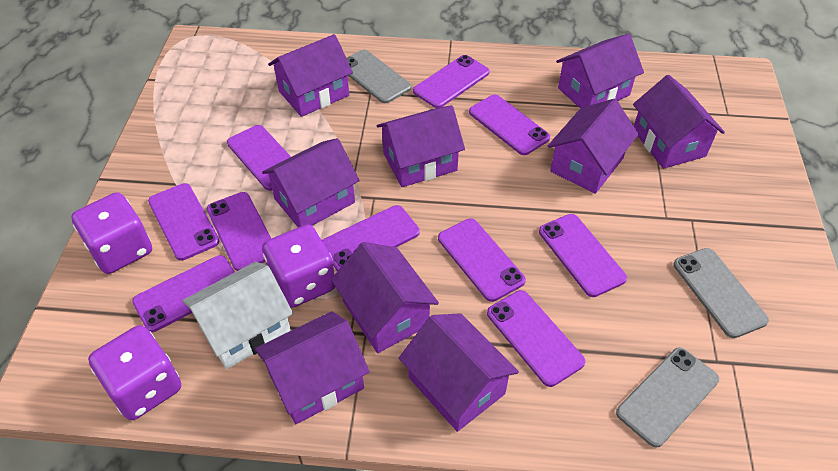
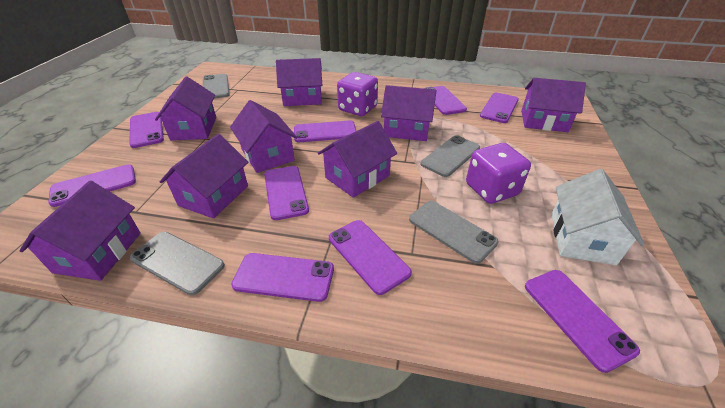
grey phone: 3 -> 4
purple dice: 3 -> 2
purple house: 9 -> 8
purple phone: 10 -> 9

